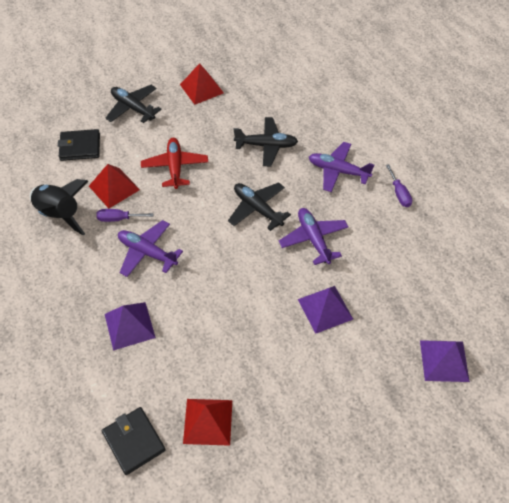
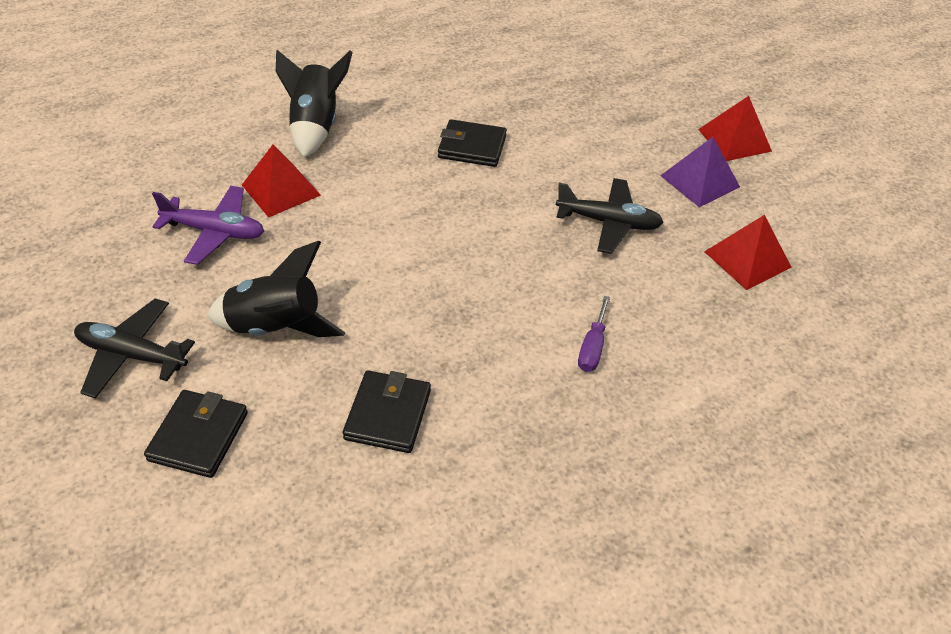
black plane: 3 -> 2
black rocket: 1 -> 2
black wallet: 2 -> 3
purple plane: 3 -> 1
purple pyramid: 3 -> 1
purple screwdriver: 2 -> 1
red plane: 1 -> 0

